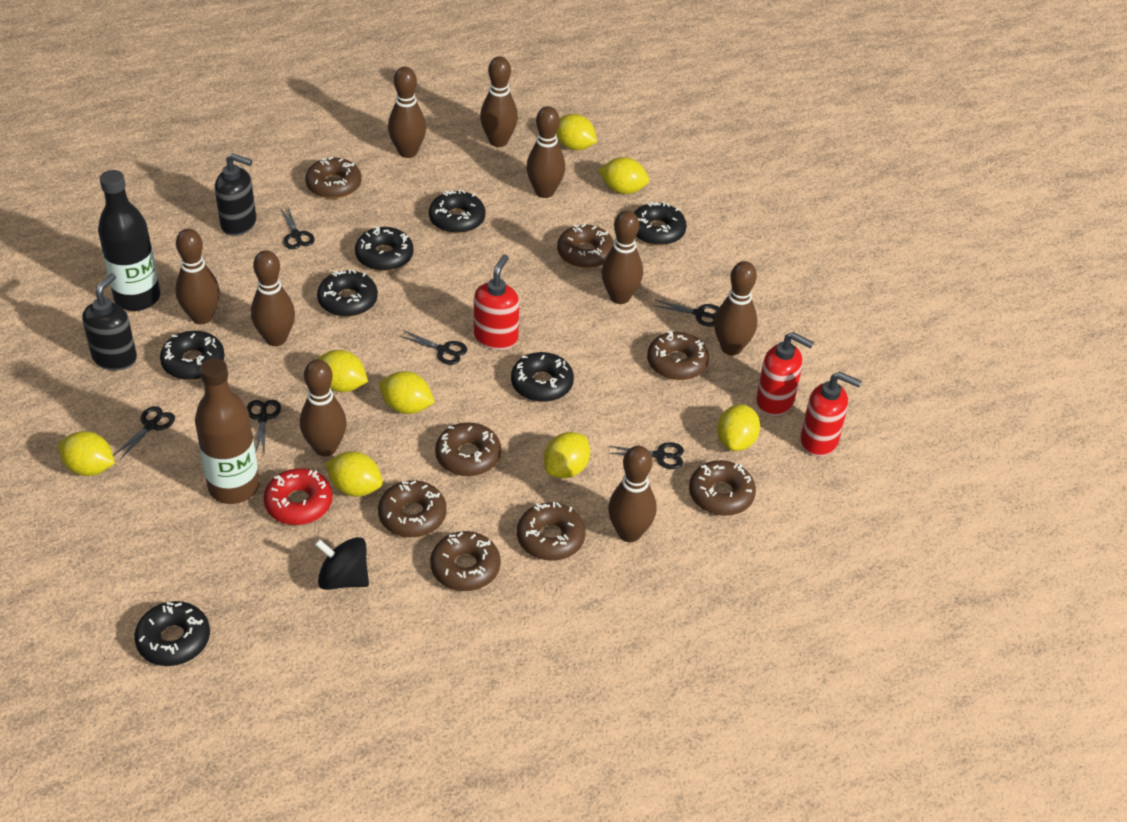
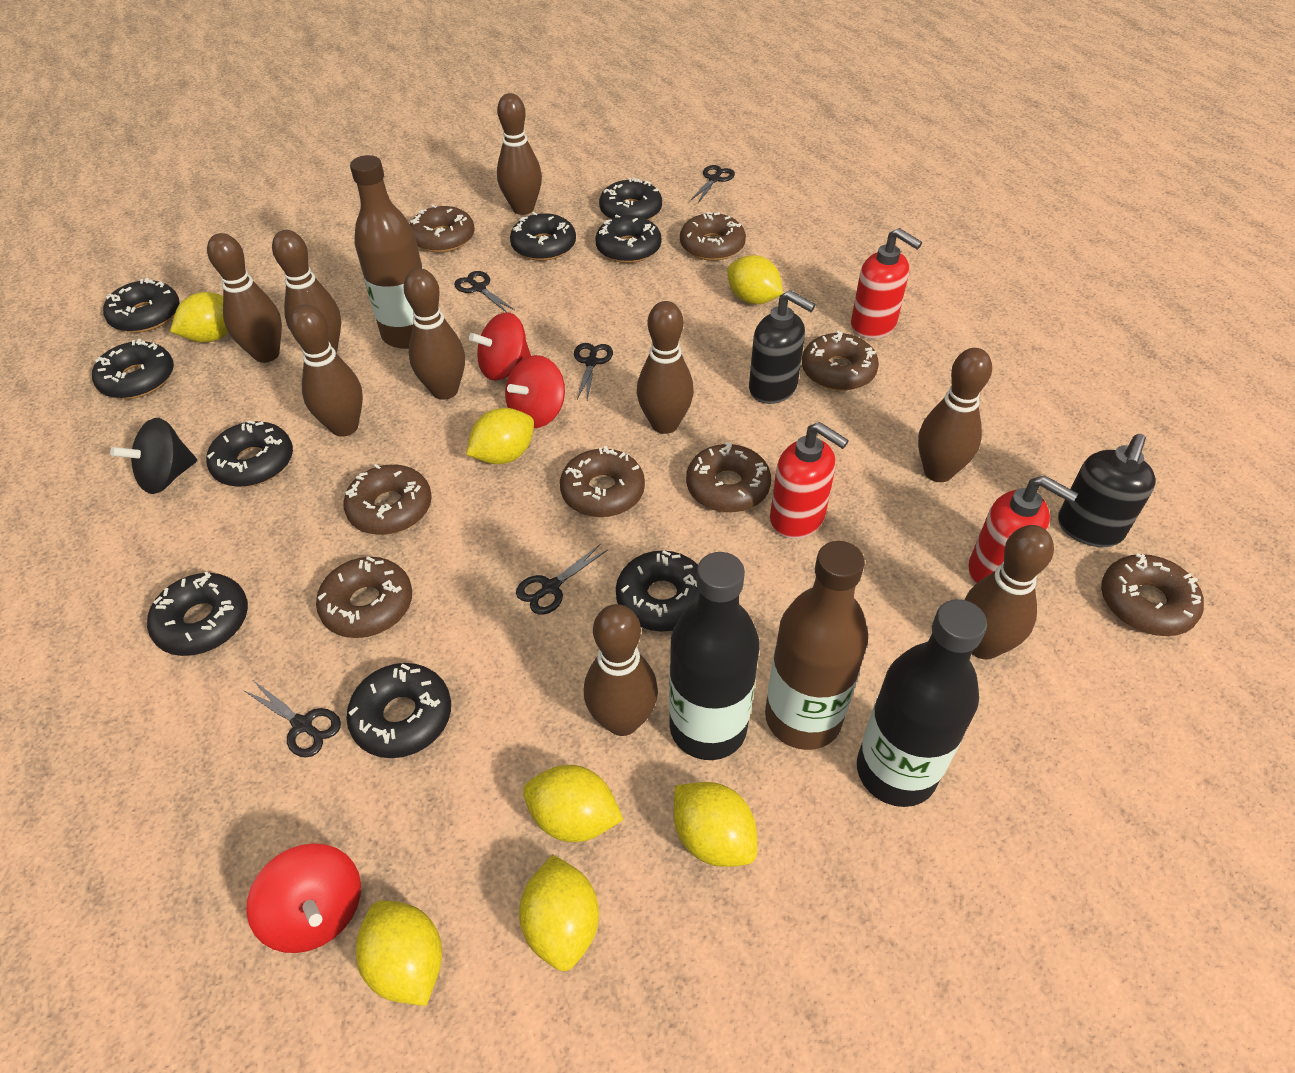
black bottle: 1 -> 2
black donut: 7 -> 9
black scissors: 6 -> 5
brown bottle: 1 -> 2
red donut: 1 -> 0
red spinning top: 0 -> 3
yellow lemon: 8 -> 7

